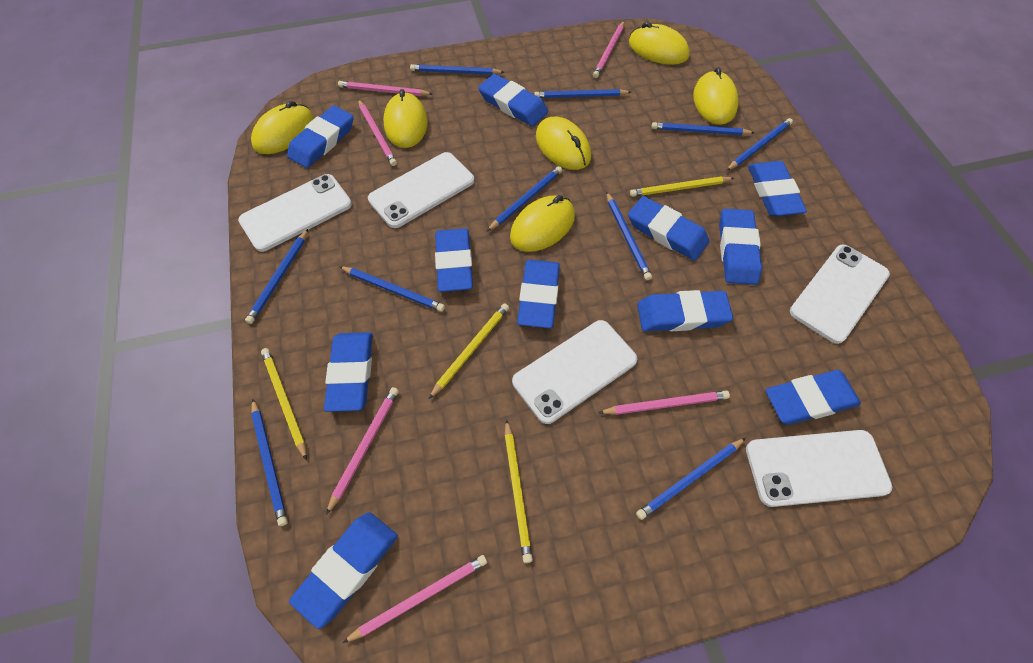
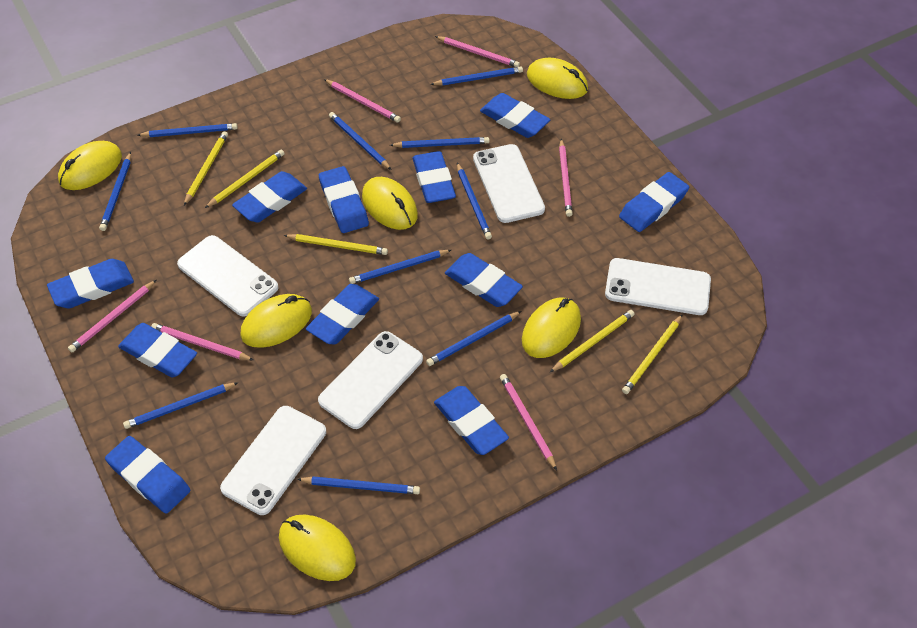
yellow pencil: 4 -> 5

